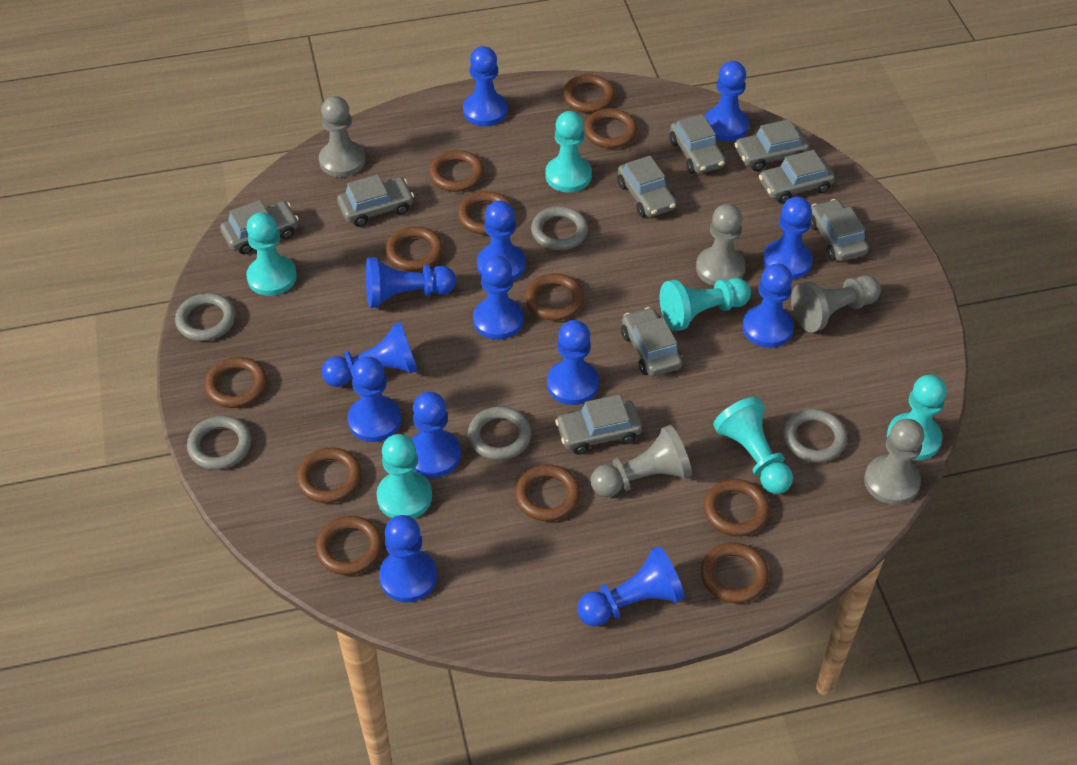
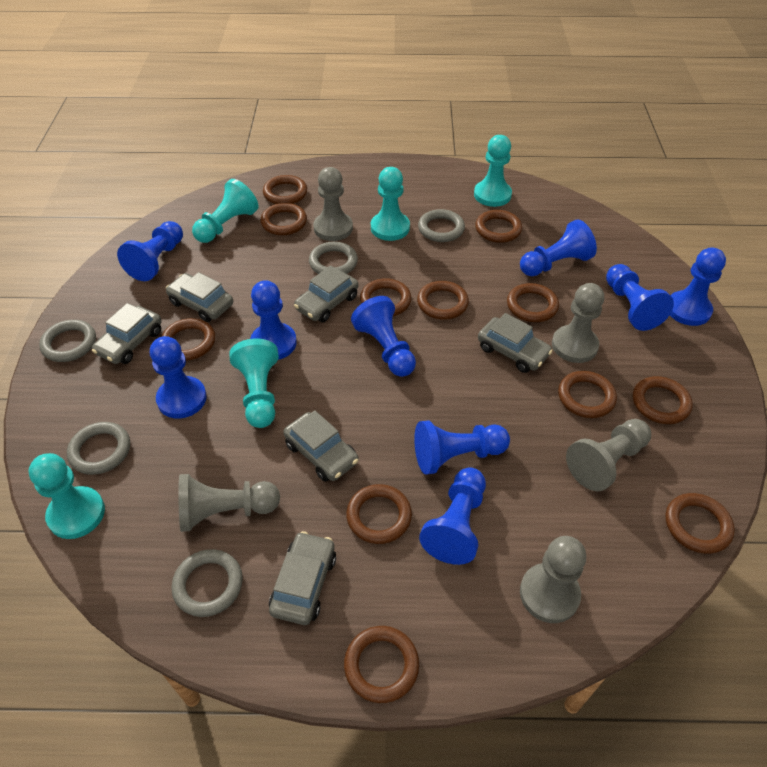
blue pawn: 13 -> 9
grey car: 9 -> 6
turquoise pawn: 6 -> 5

